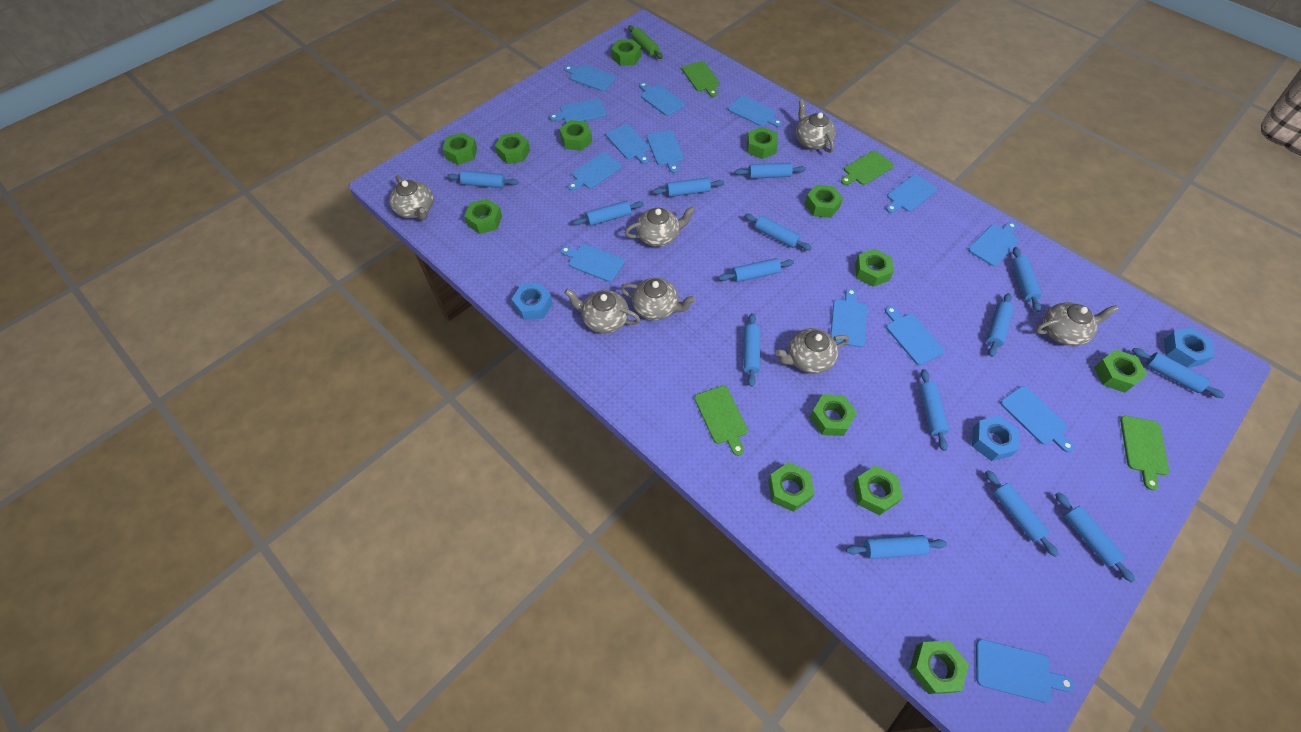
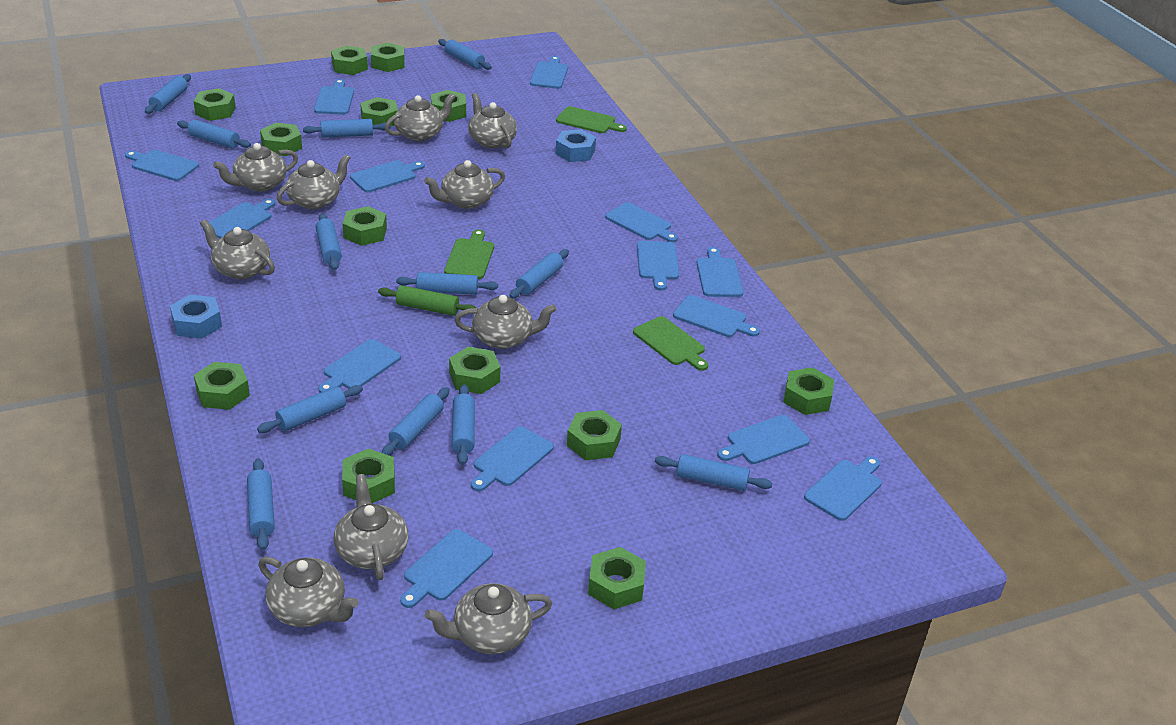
blue nut: 3 -> 2
blue rolling pin: 14 -> 12
green cutting board: 4 -> 3
grey teapot: 7 -> 10

